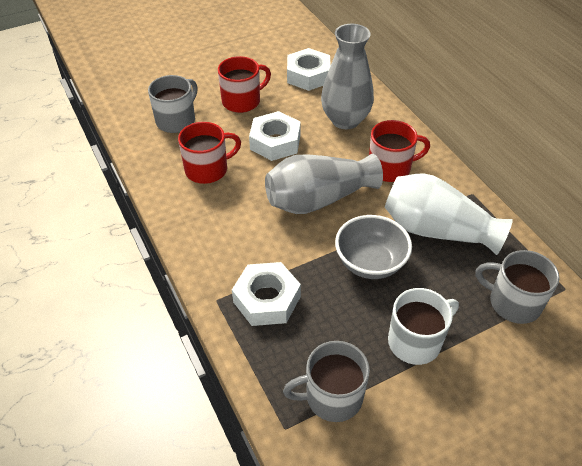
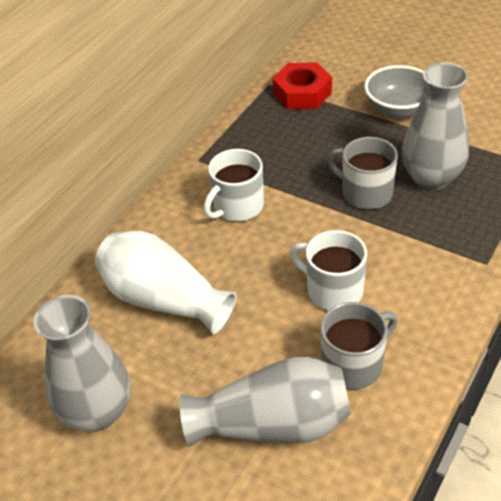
grey mug: 3 -> 2
grey vase: 2 -> 3
red mug: 3 -> 0
red nut: 0 -> 1
white mug: 1 -> 2
white nut: 3 -> 0

